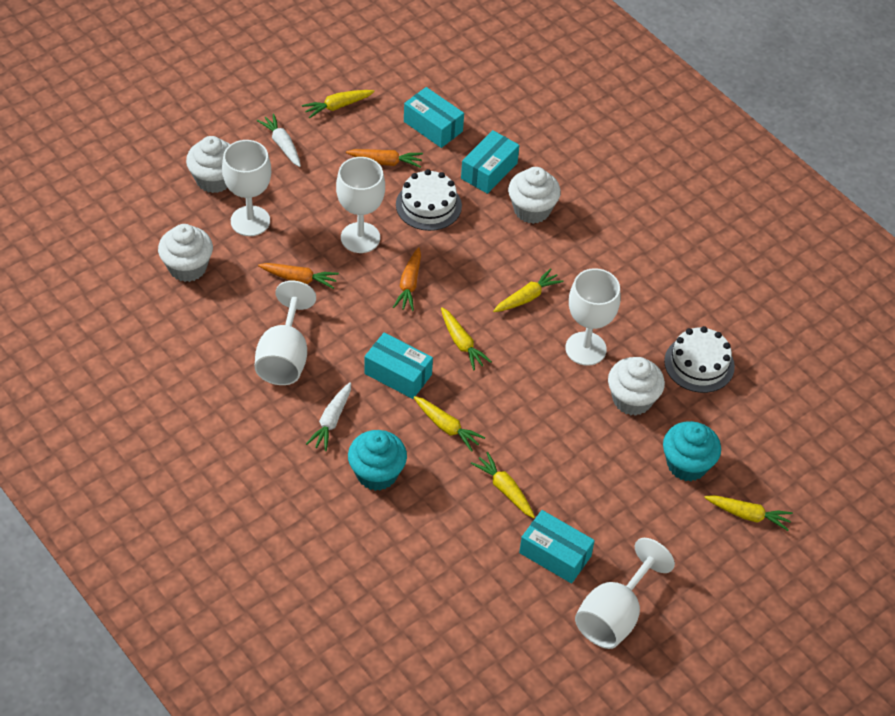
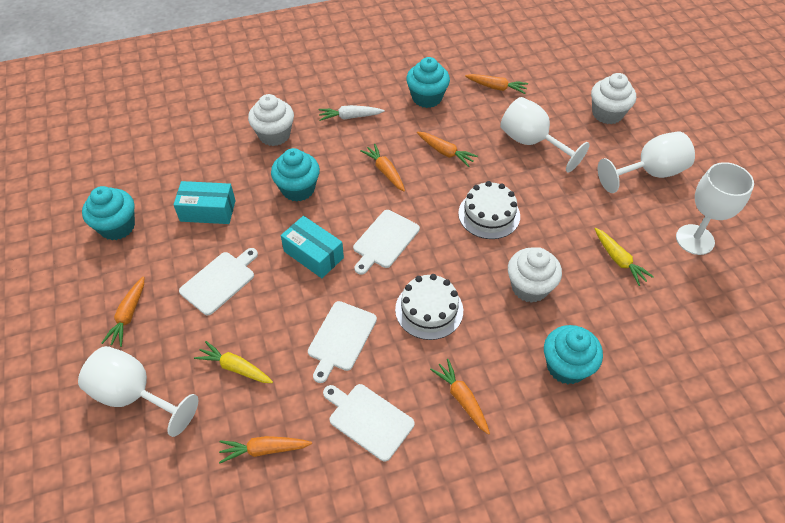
orange carrot: 3 -> 6
turquoise box: 4 -> 2
turquoise cupcake: 2 -> 4
white carrot: 2 -> 1
white cupcake: 4 -> 3
white cutting board: 0 -> 4
white goblet: 5 -> 4
yellow carrot: 6 -> 2

